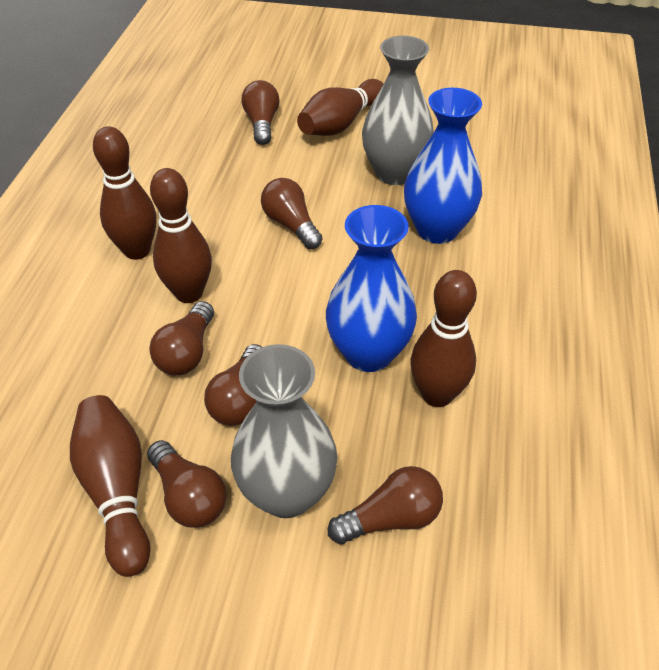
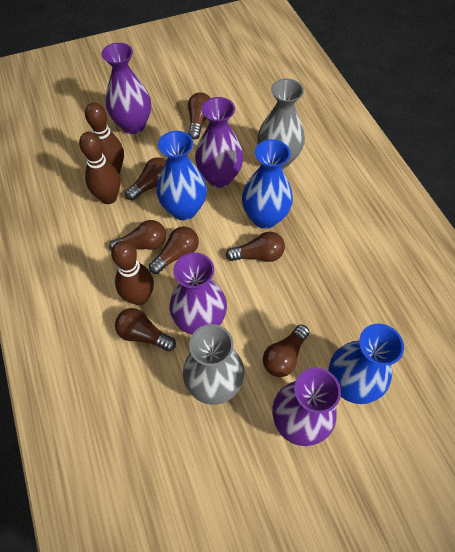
blue vase: 2 -> 3
brown bowling pin: 5 -> 3
brown light bulb: 6 -> 7
purple vase: 0 -> 4

